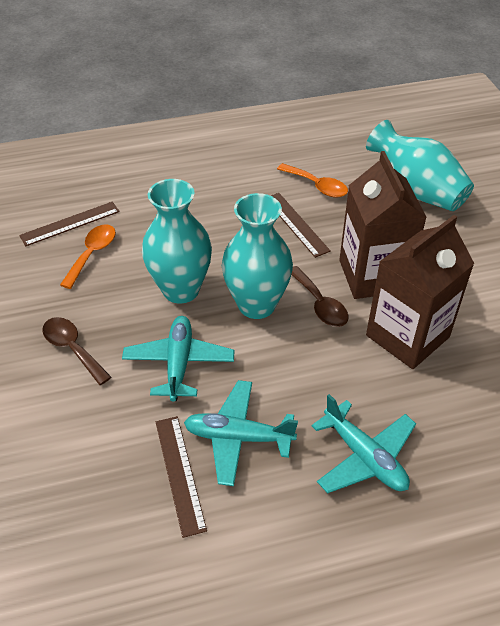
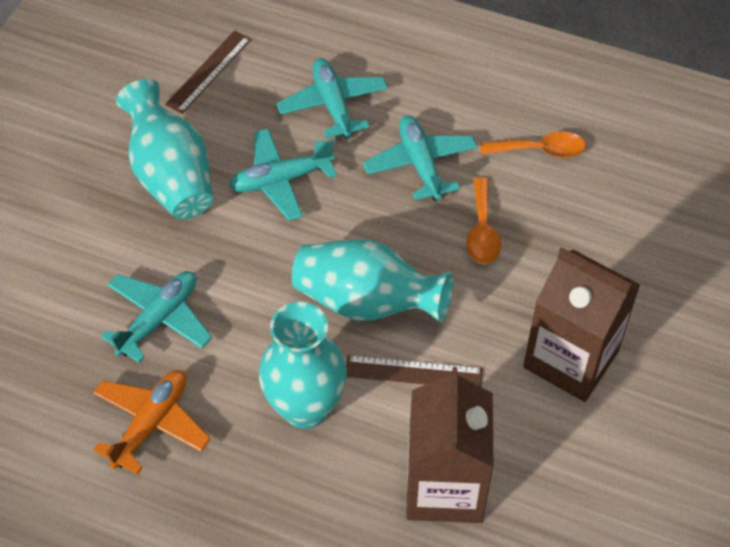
brown ruler: 3 -> 2
brown spoon: 2 -> 0
orange plane: 0 -> 1
turquoise plane: 3 -> 4

